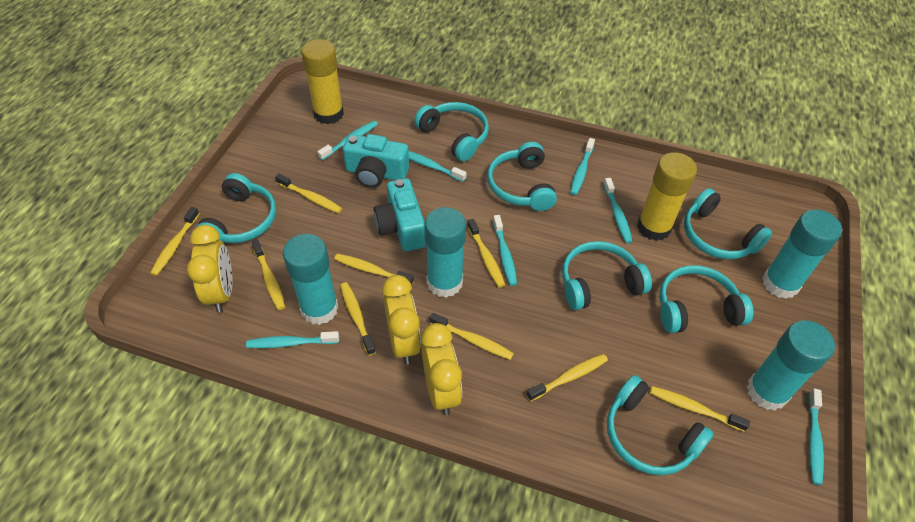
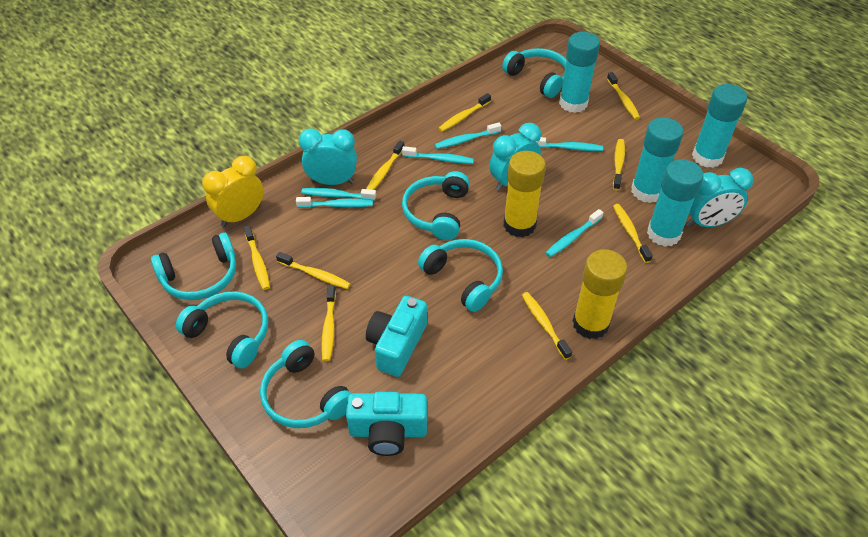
turquoise clock: 0 -> 3
turquoise headphones: 7 -> 6
turquoise toothbrush: 7 -> 6
yellow clock: 3 -> 1

